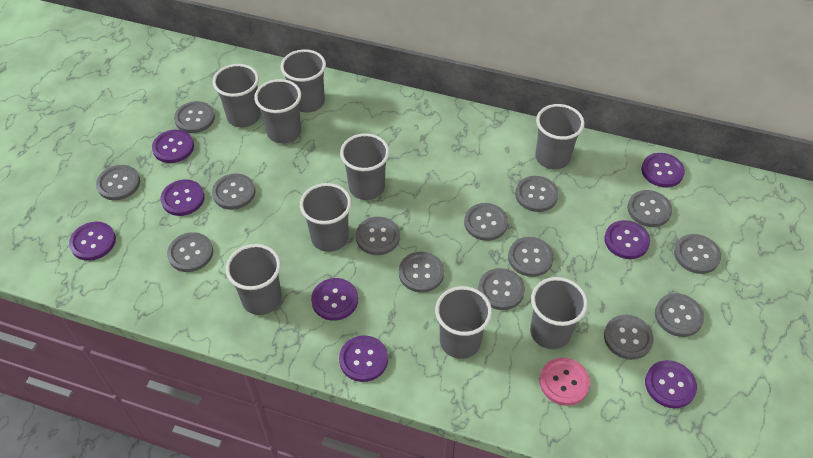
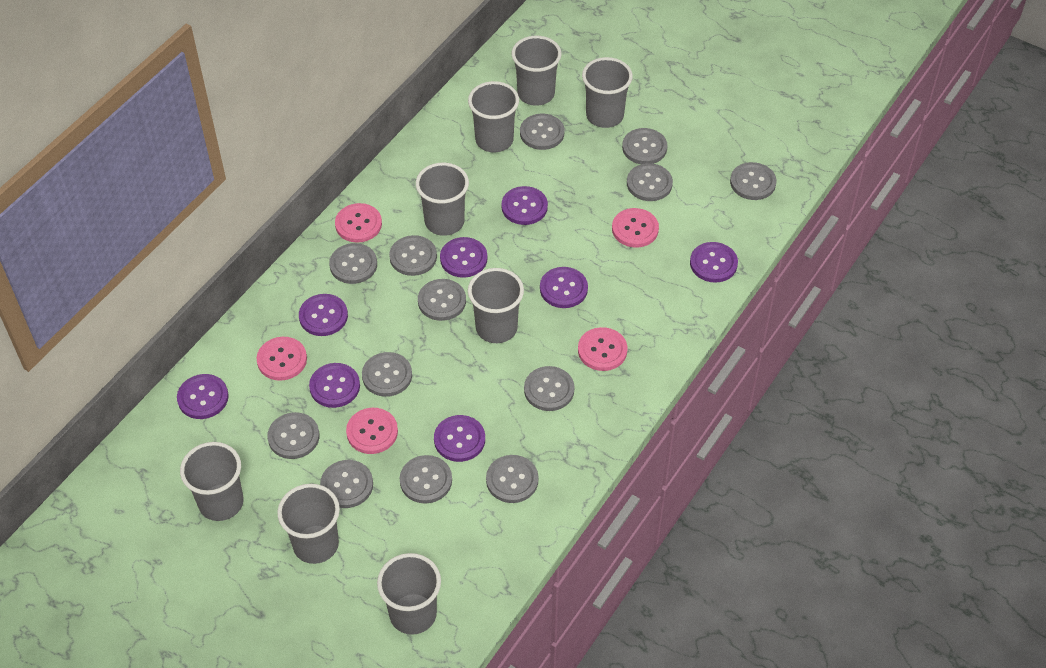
grey button: 14 -> 13
grey cup: 9 -> 8
pink button: 1 -> 5

